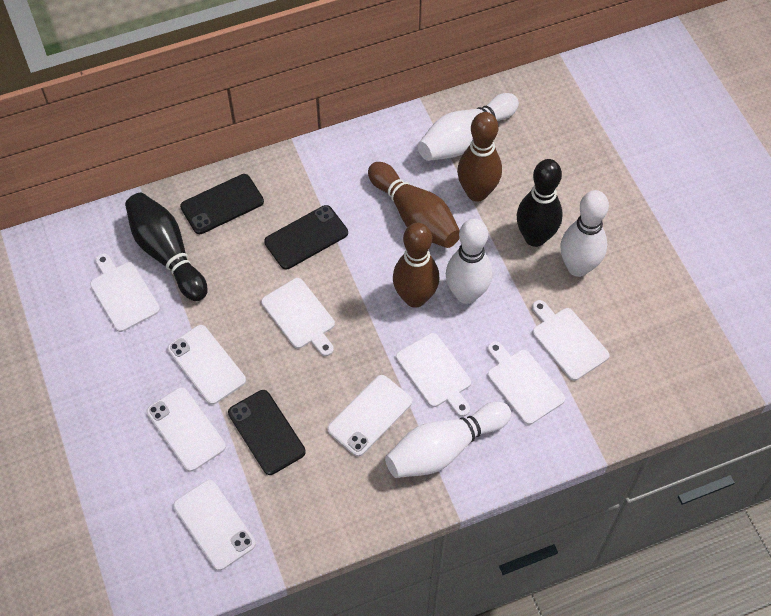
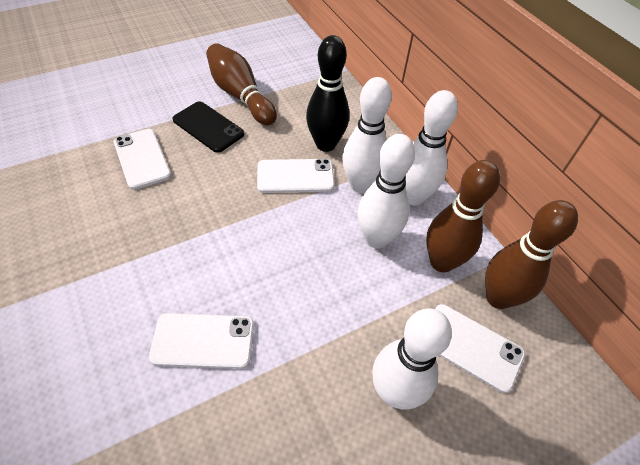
black bowling pin: 2 -> 1
black phone: 3 -> 1
white cutting board: 5 -> 0

